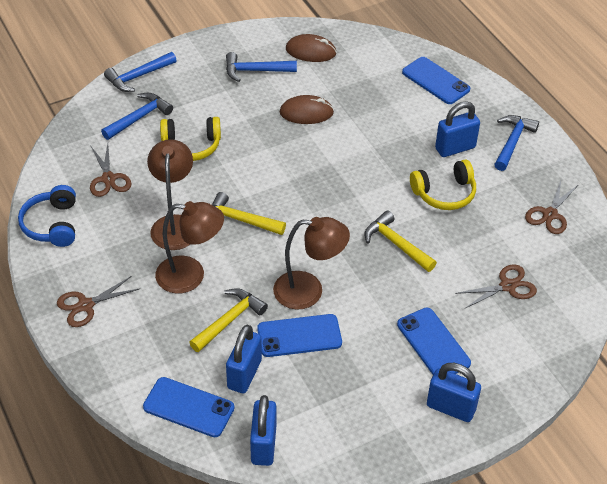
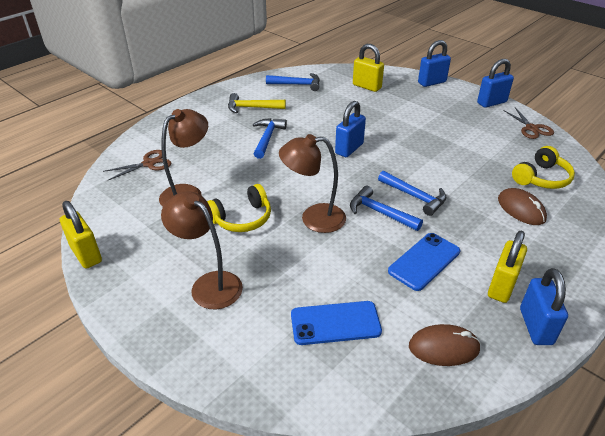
blue headphones: 1 -> 0
blue phone: 4 -> 2
brown scissors: 4 -> 2
yellow hammer: 3 -> 1
yellow padlock: 0 -> 3

